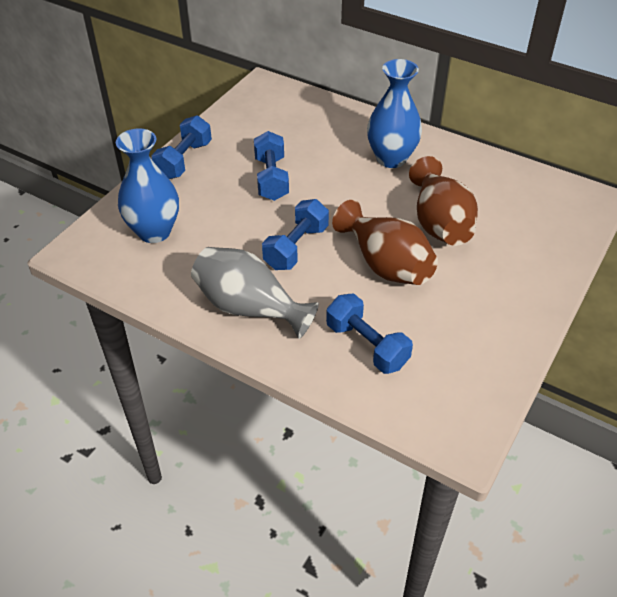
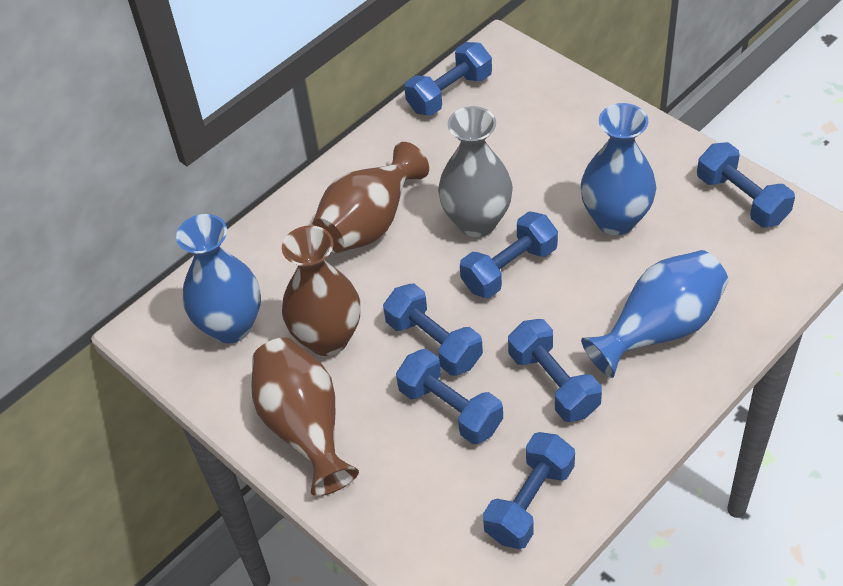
blue dumbbell: 4 -> 7
blue vase: 2 -> 3
brown vase: 2 -> 3

